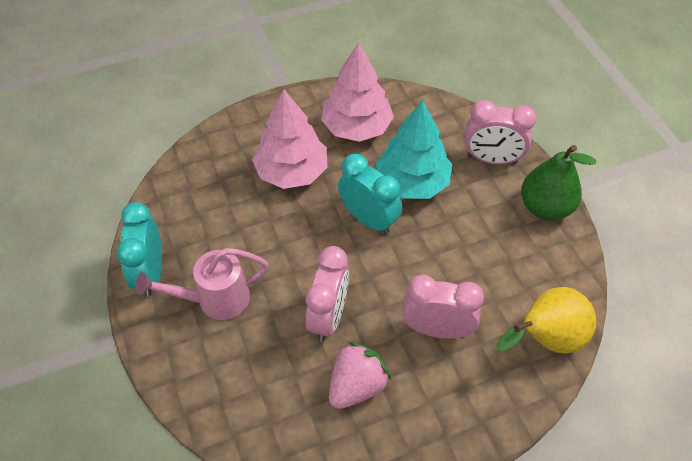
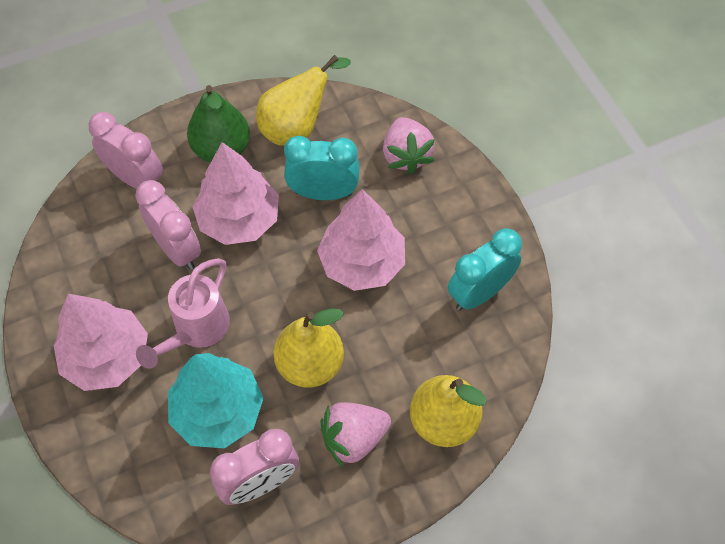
pink strawberry: 1 -> 2
pink tree: 2 -> 3
yellow pear: 1 -> 3

